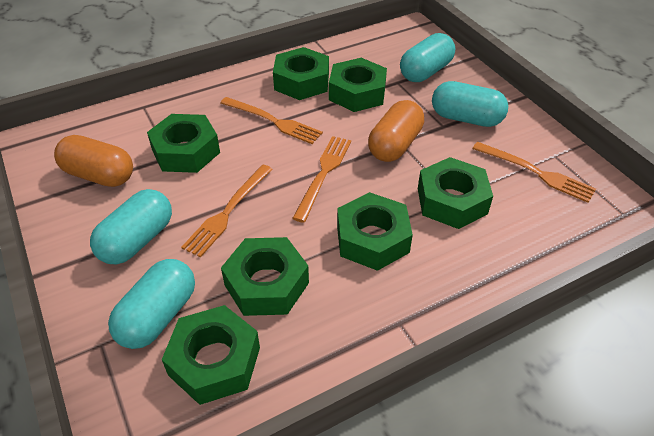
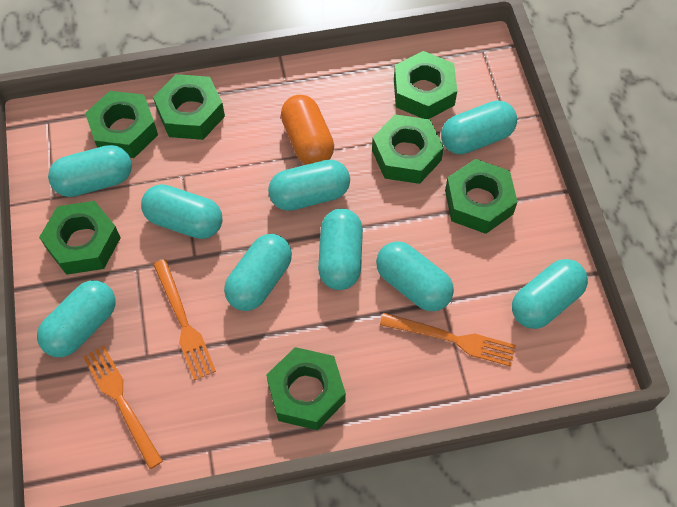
orange capsule: 2 -> 1
orange fork: 4 -> 3
turquoise capsule: 4 -> 9

